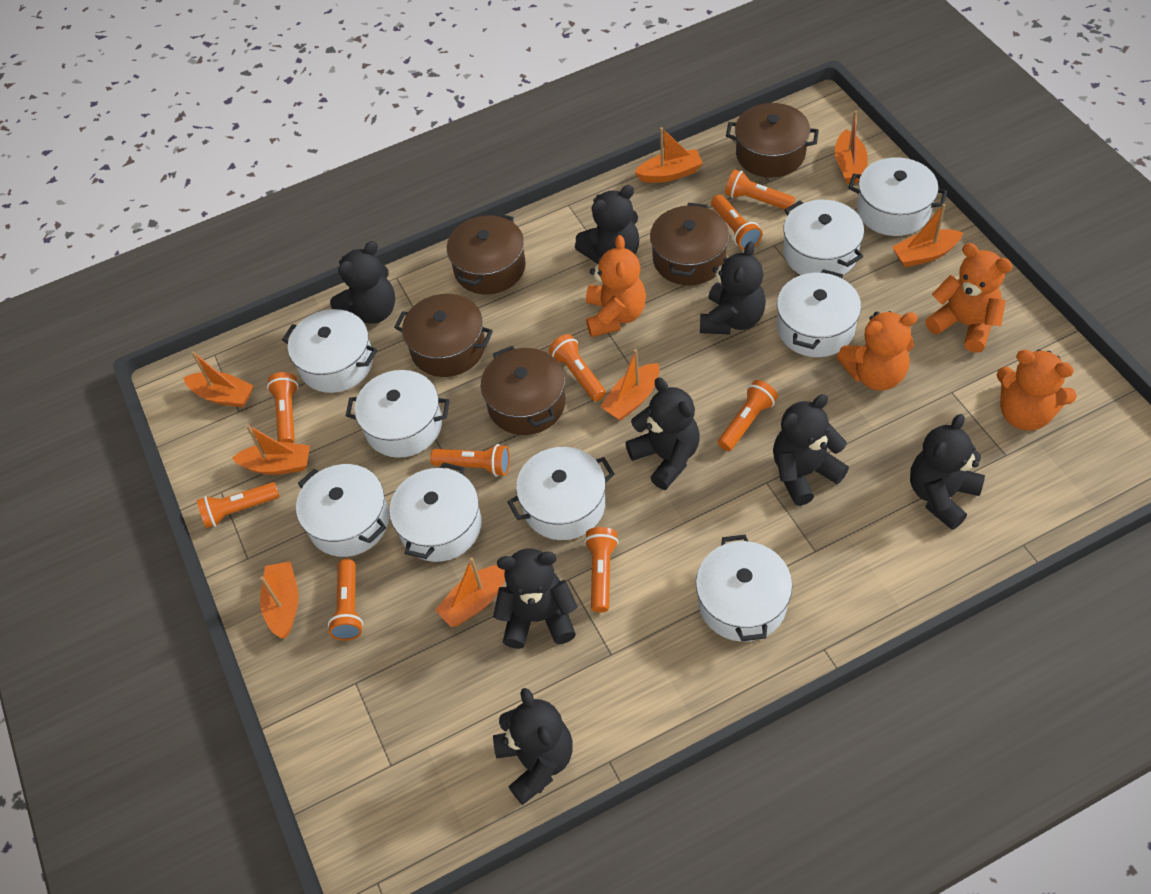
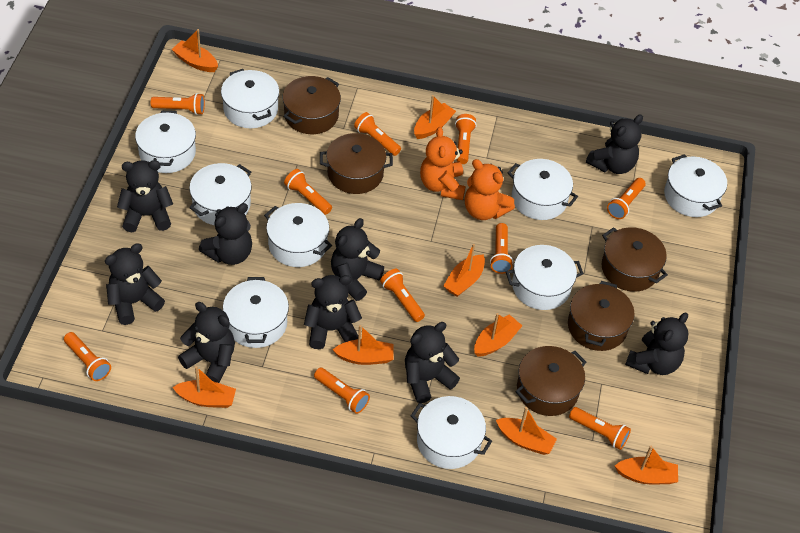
black teddy bear: 8 -> 9
orange flashlight: 9 -> 10
orange teddy bear: 4 -> 2

